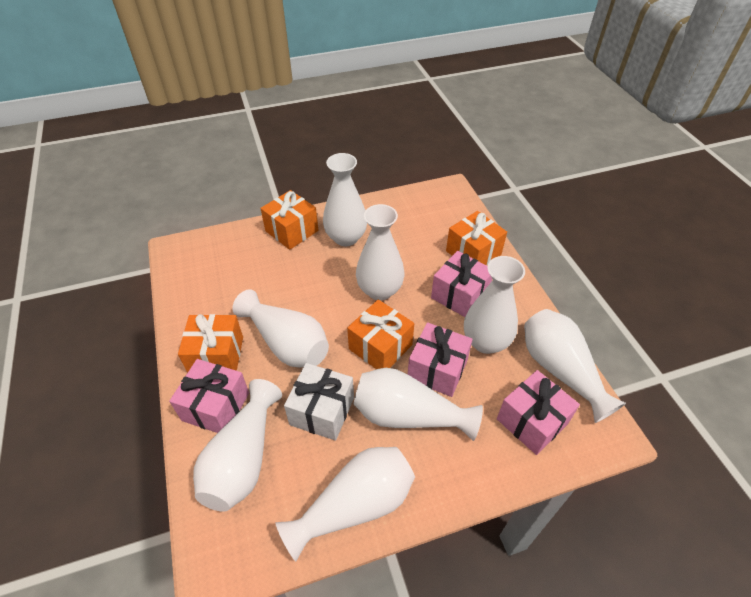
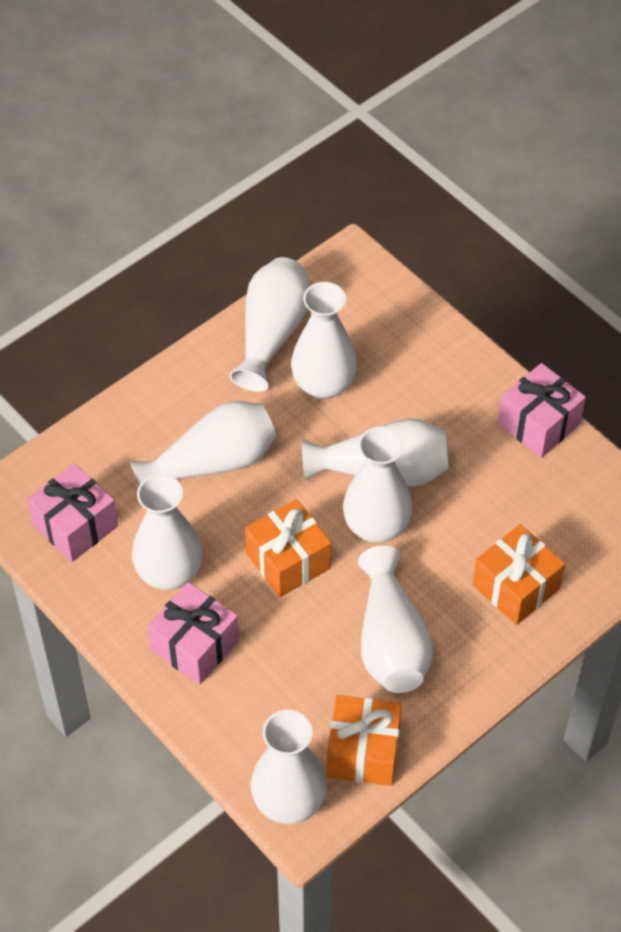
orange gift: 4 -> 3
pink gift: 4 -> 3
white gift: 1 -> 0

